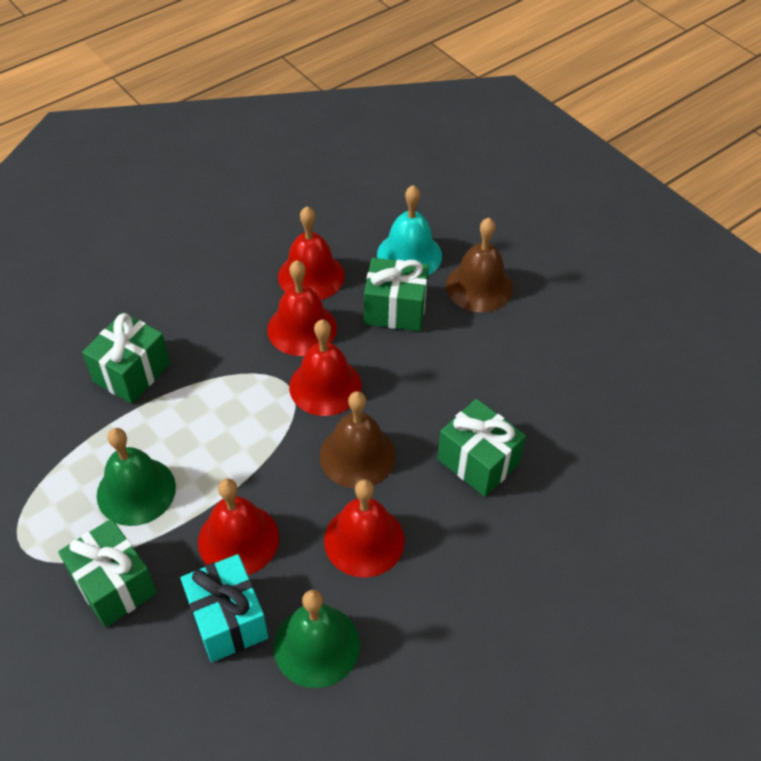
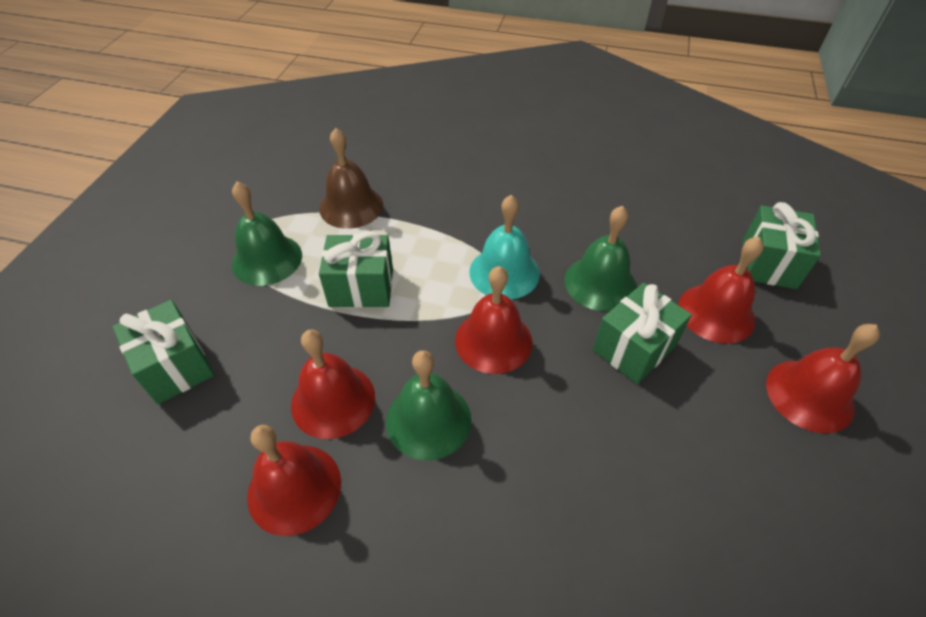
brown bell: 2 -> 1
green bell: 2 -> 3
turquoise gift: 1 -> 0

